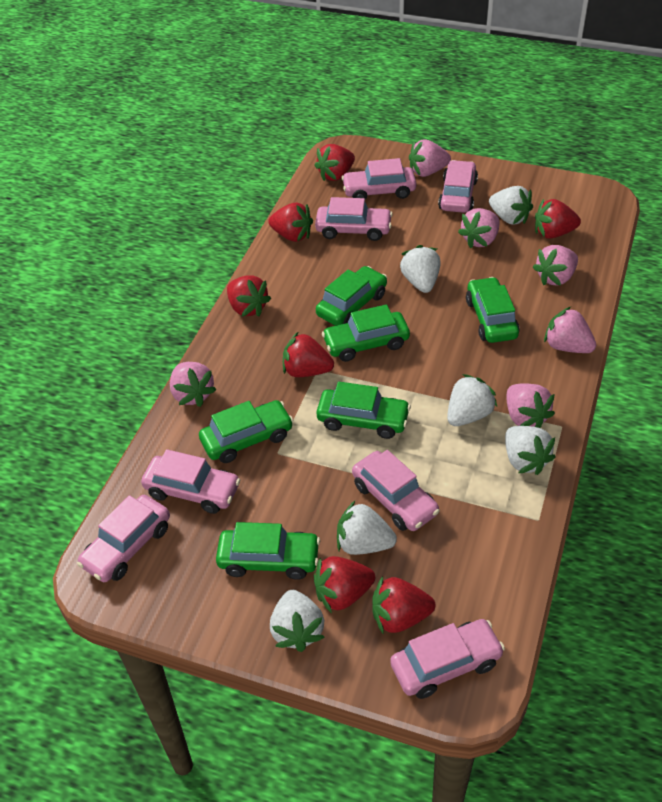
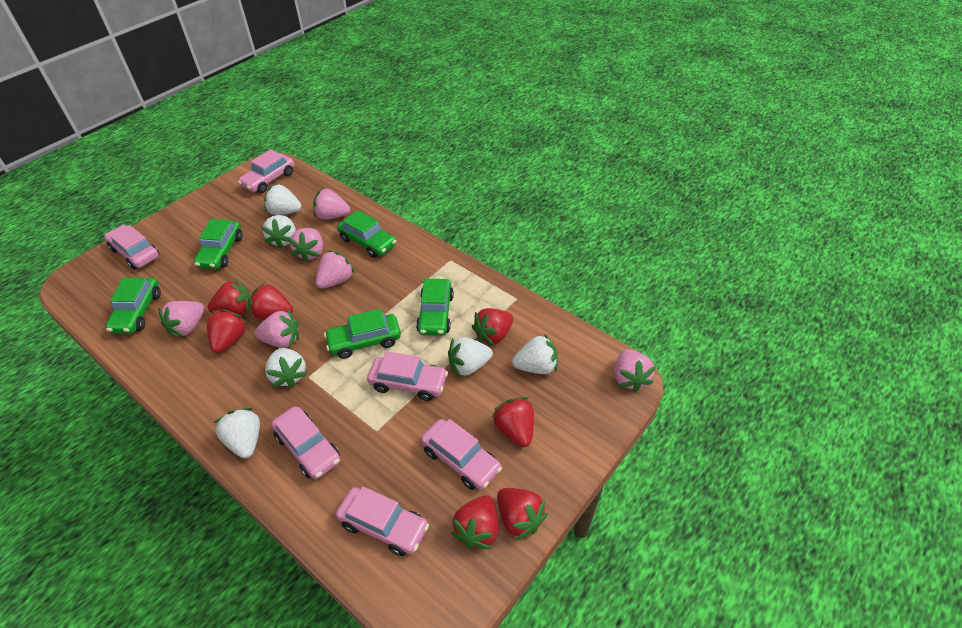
green car: 6 -> 5
pink car: 7 -> 6

